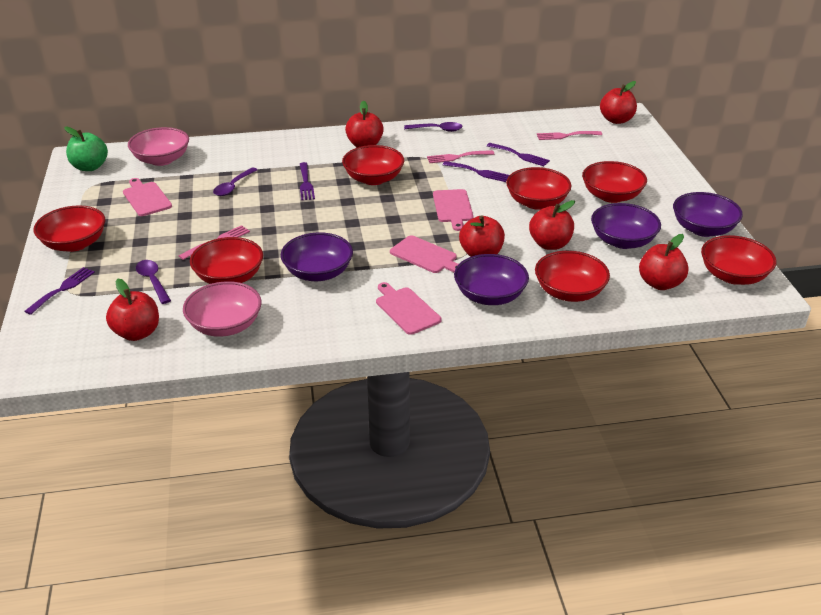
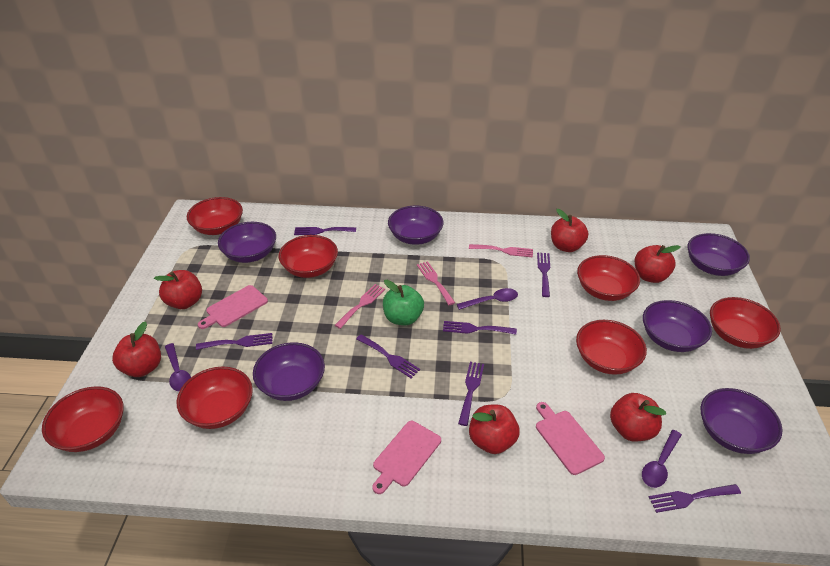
pink bowl: 2 -> 0
pink cutting board: 4 -> 3
purple bowl: 4 -> 6
purple fork: 4 -> 7

